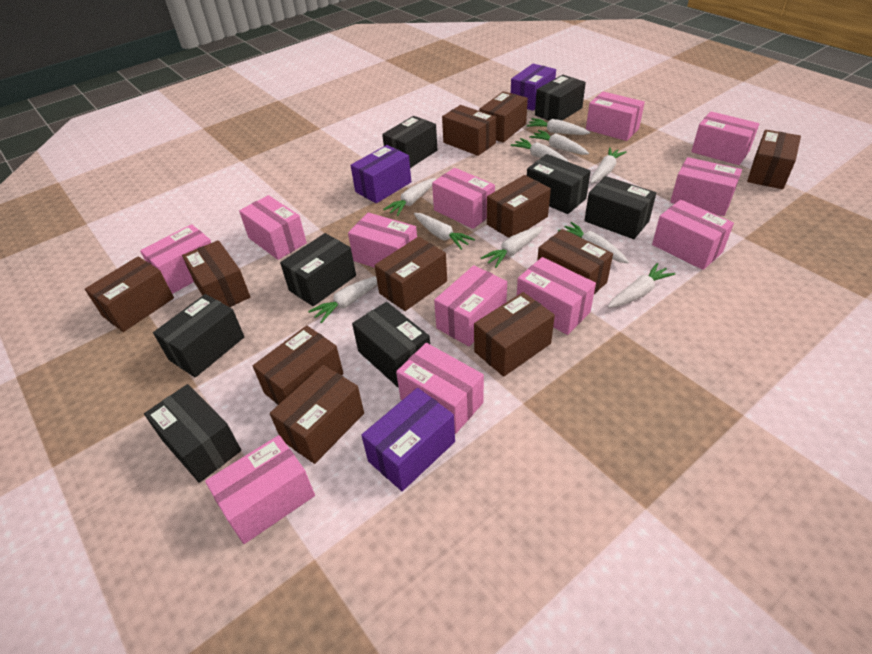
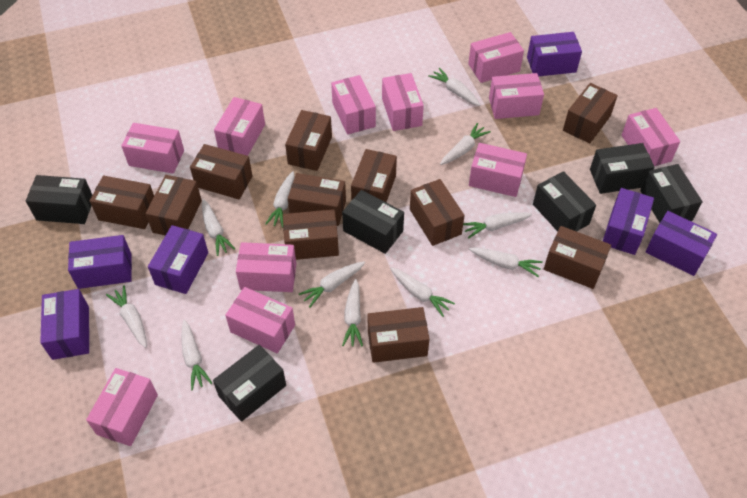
black box: 8 -> 6
pink box: 12 -> 11
purple box: 3 -> 6
white carrot: 10 -> 11

